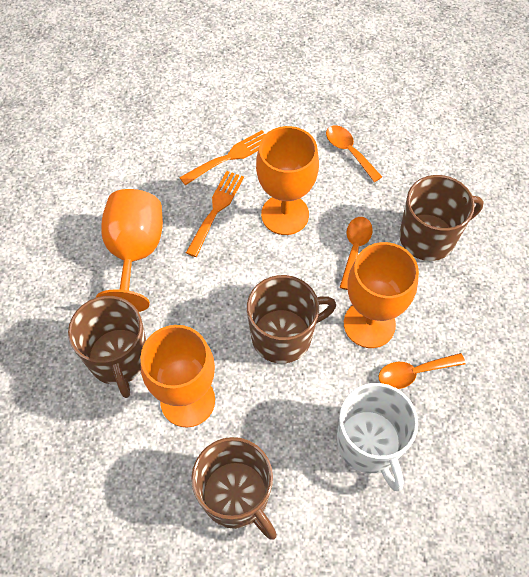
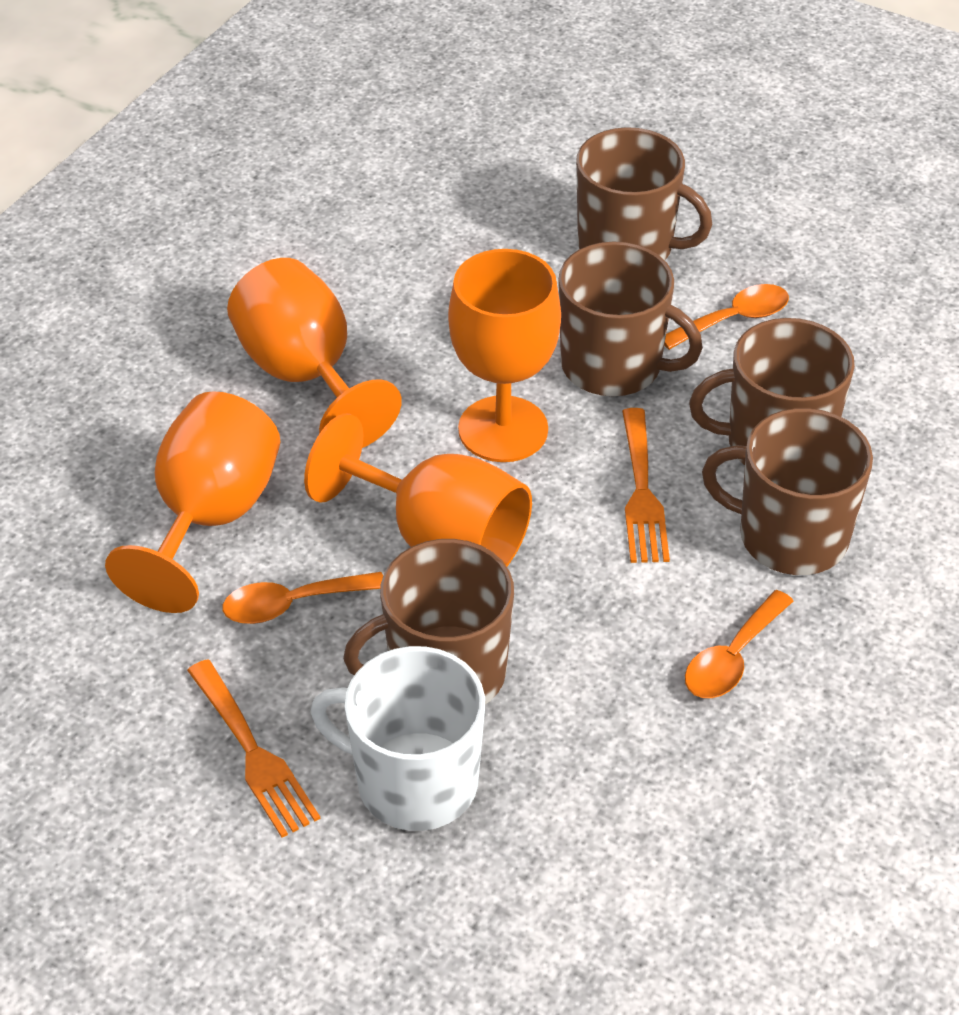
brown mug: 4 -> 5

